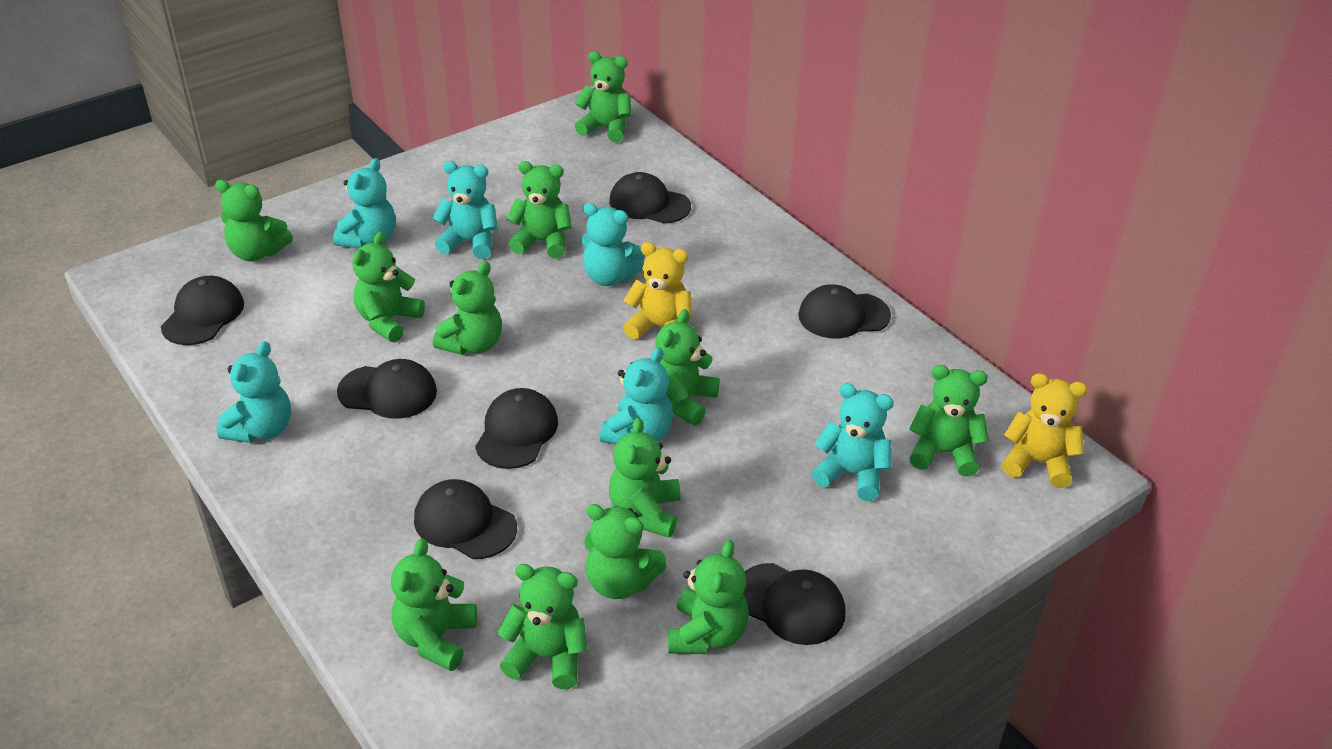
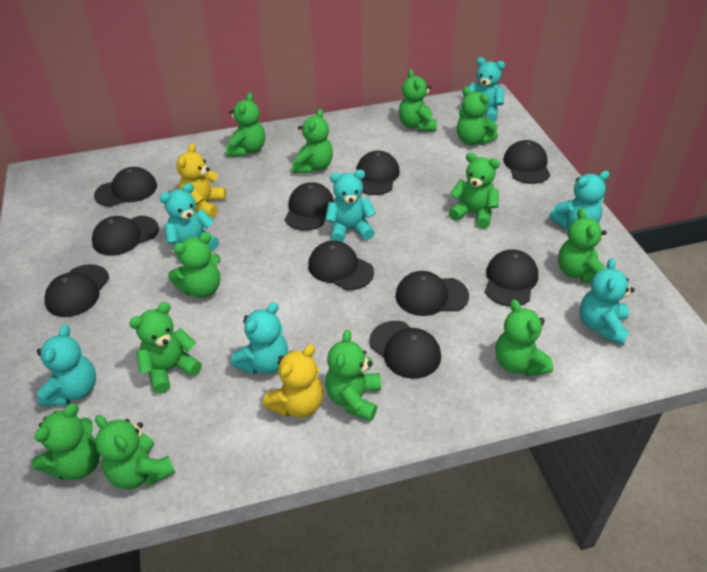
black cap: 7 -> 10
turquoise teddy bear: 6 -> 7

